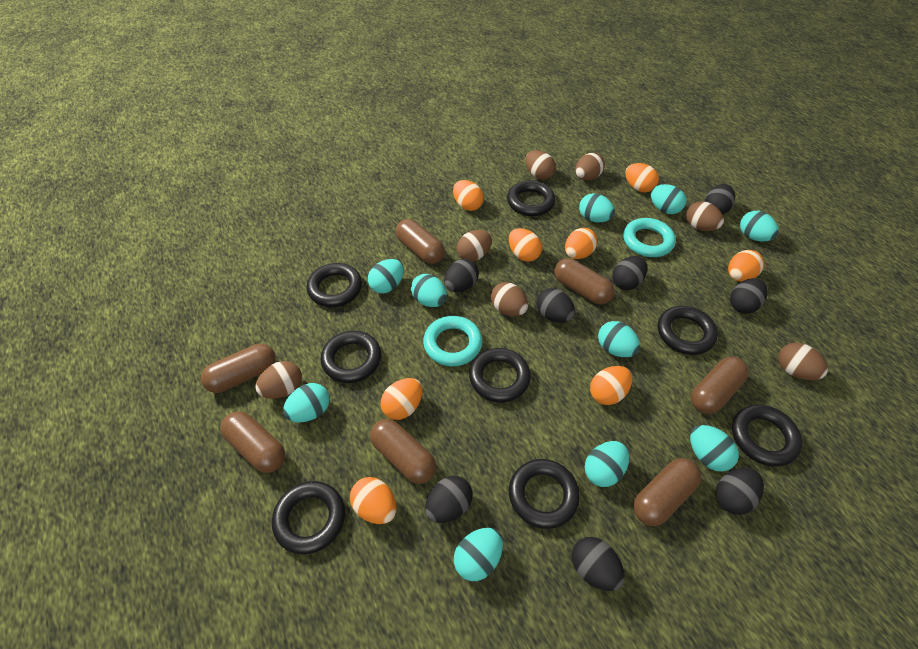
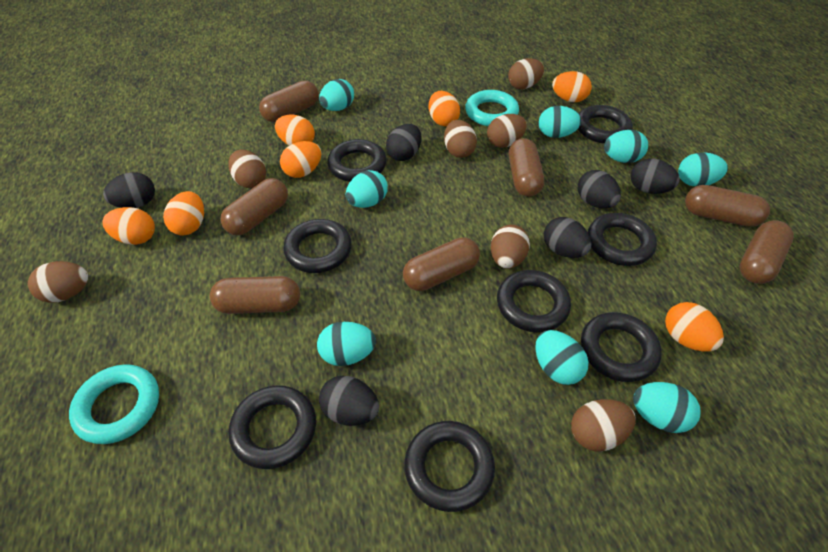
black egg: 8 -> 6
orange egg: 8 -> 7
turquoise egg: 10 -> 8

